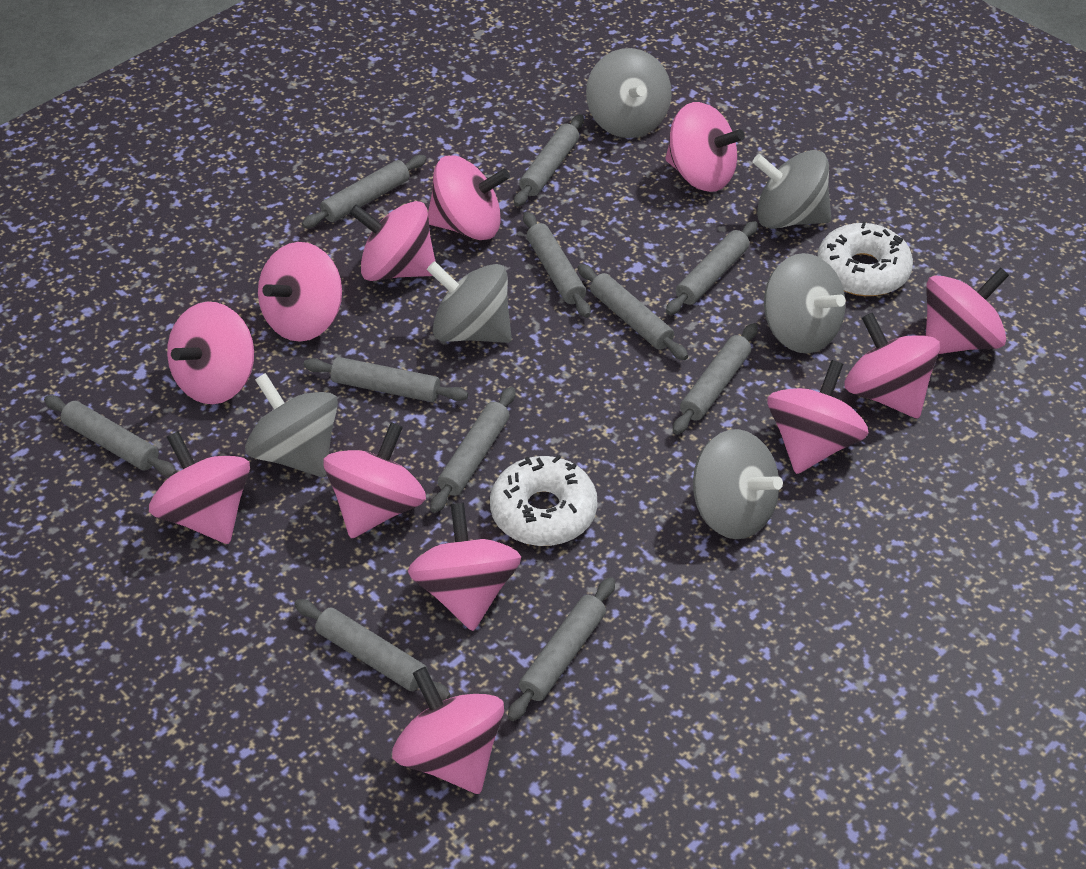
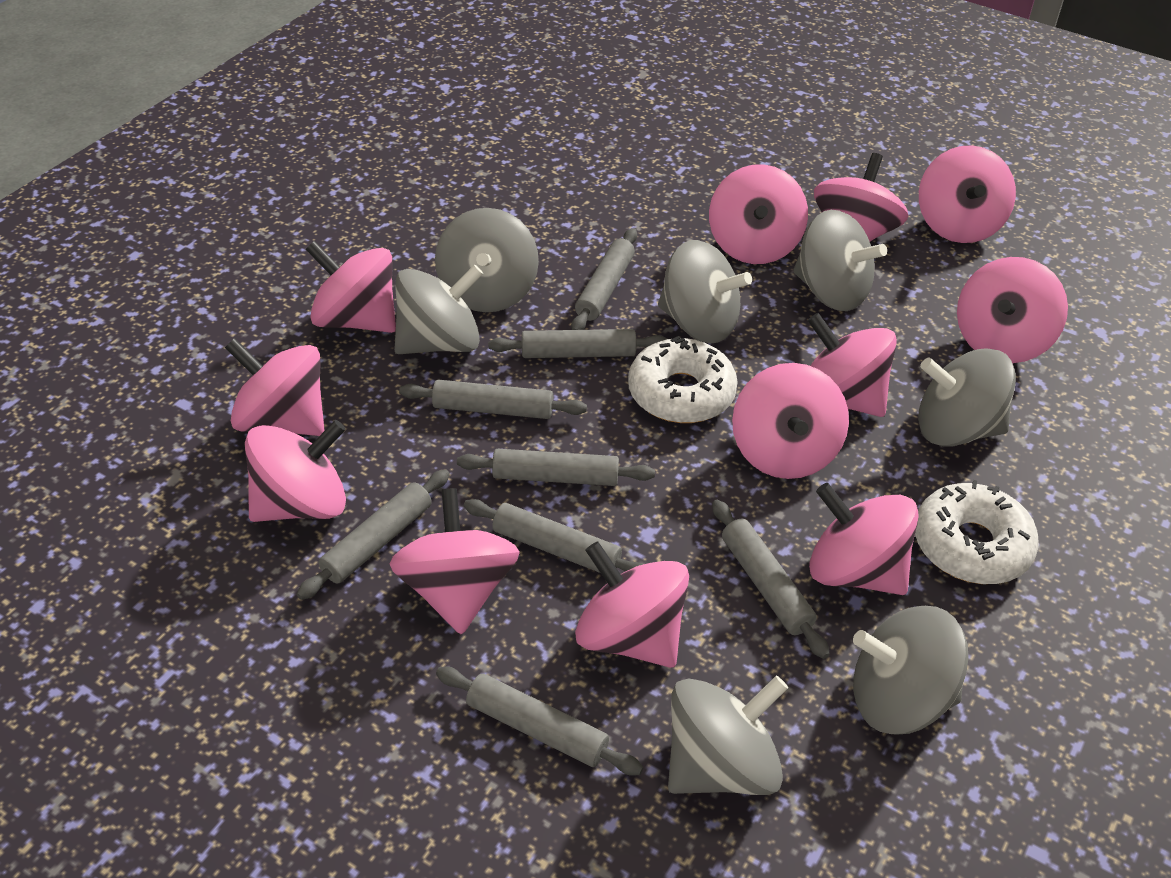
grey rolling pin: 11 -> 8
grey spinning top: 6 -> 7

